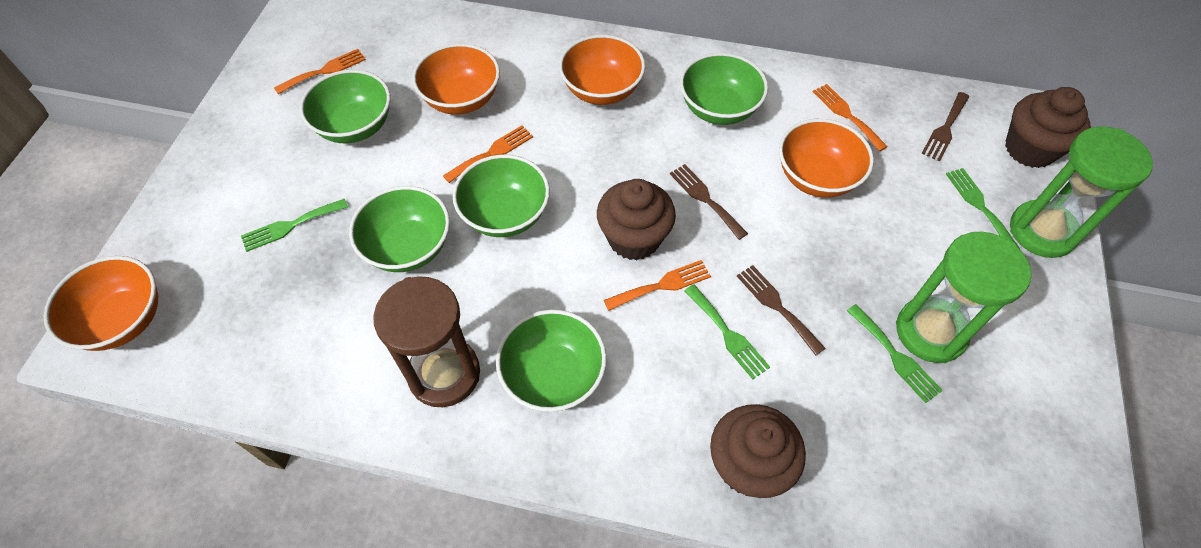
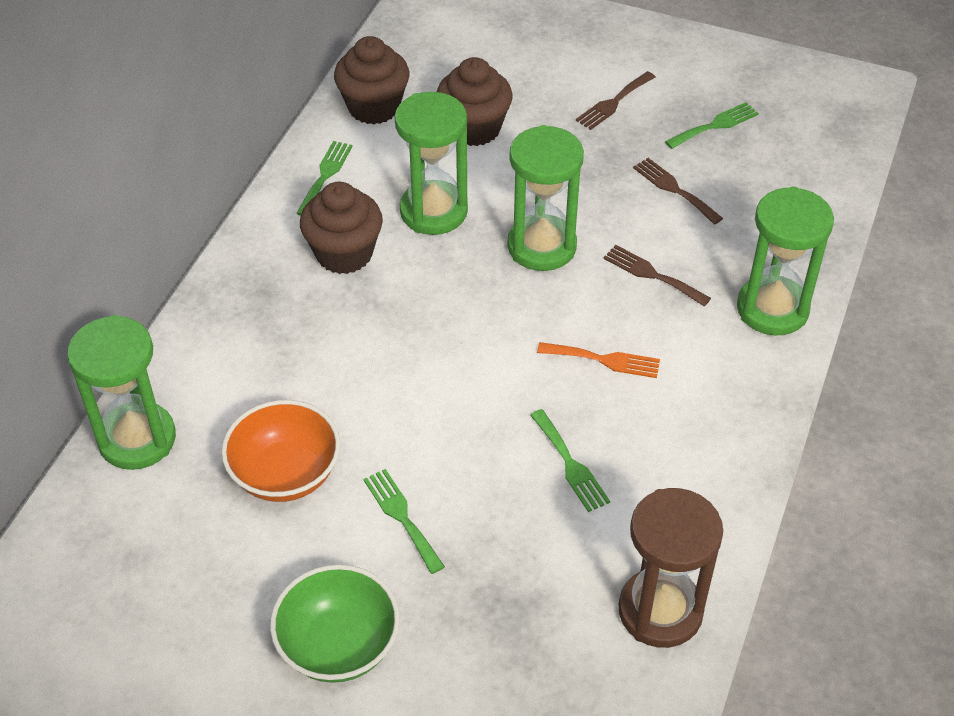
green bowl: 5 -> 1
green hourglass: 2 -> 4
orange bowl: 4 -> 1
orange fork: 4 -> 1

